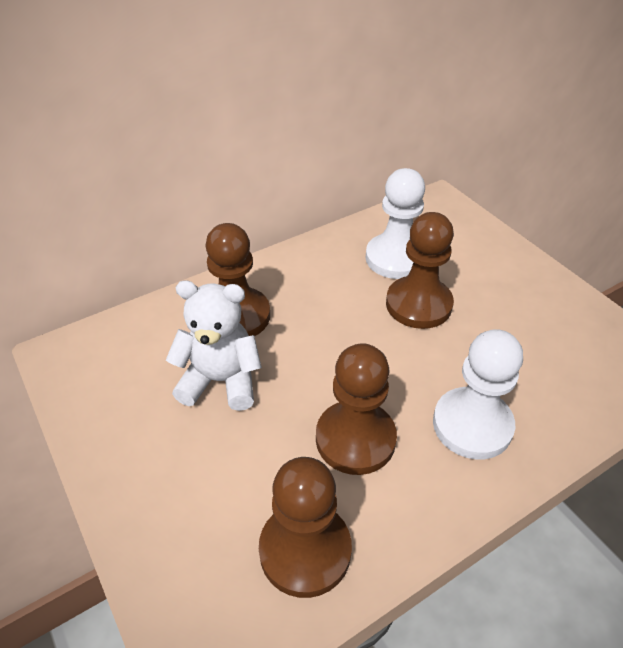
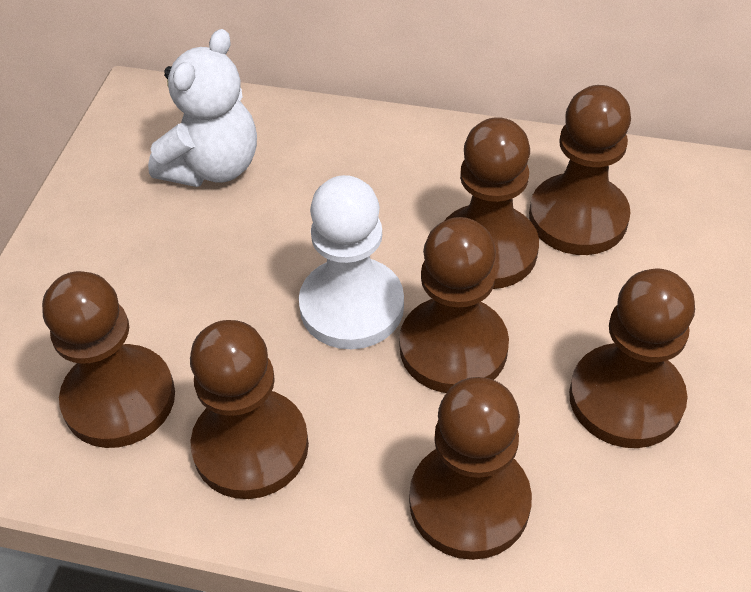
brown pawn: 4 -> 7
white pawn: 2 -> 1

